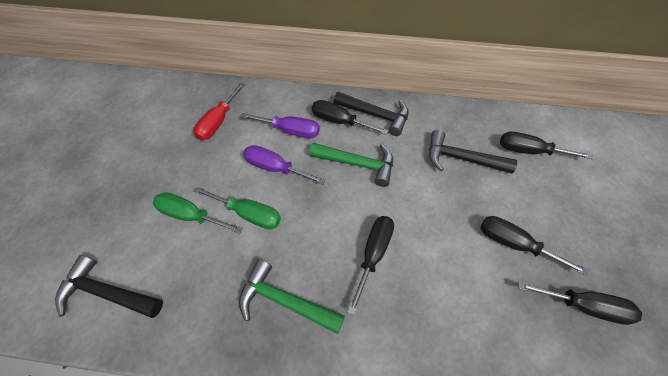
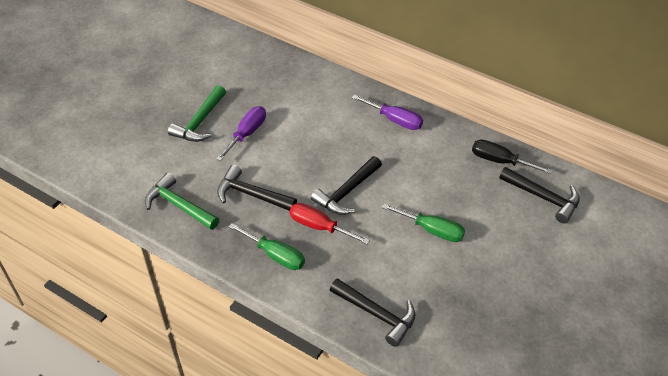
black hammer: 3 -> 4
black screwdriver: 5 -> 1

